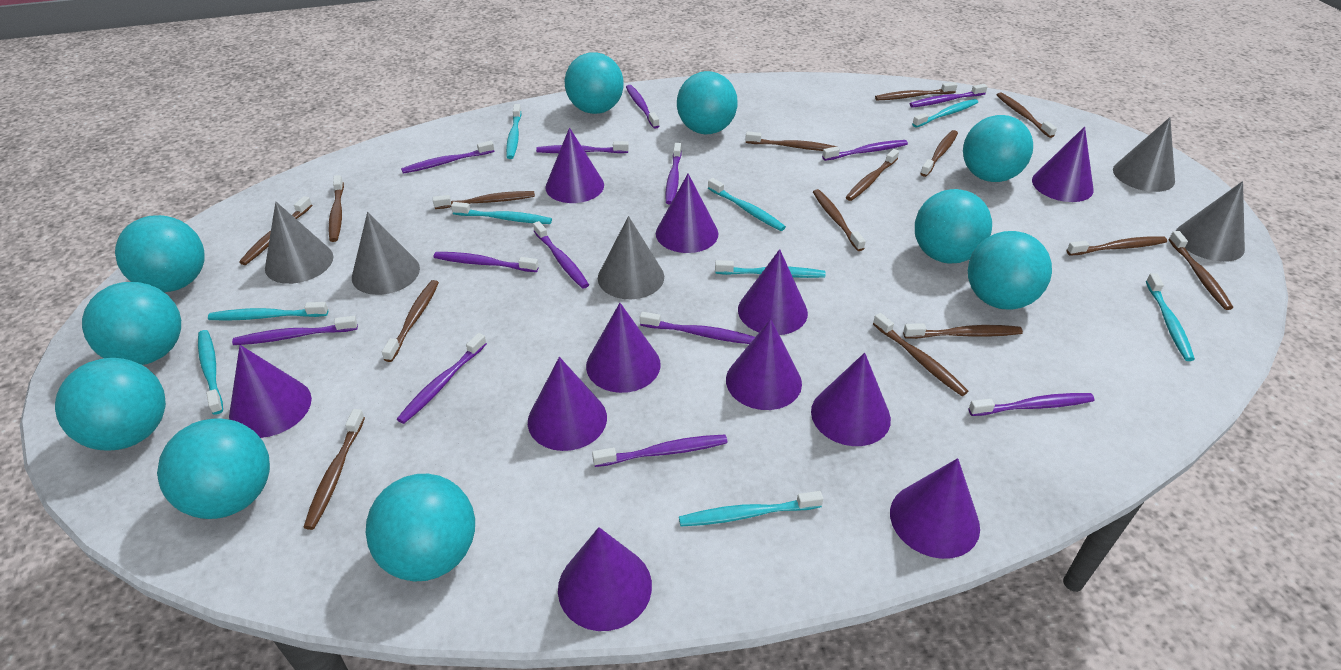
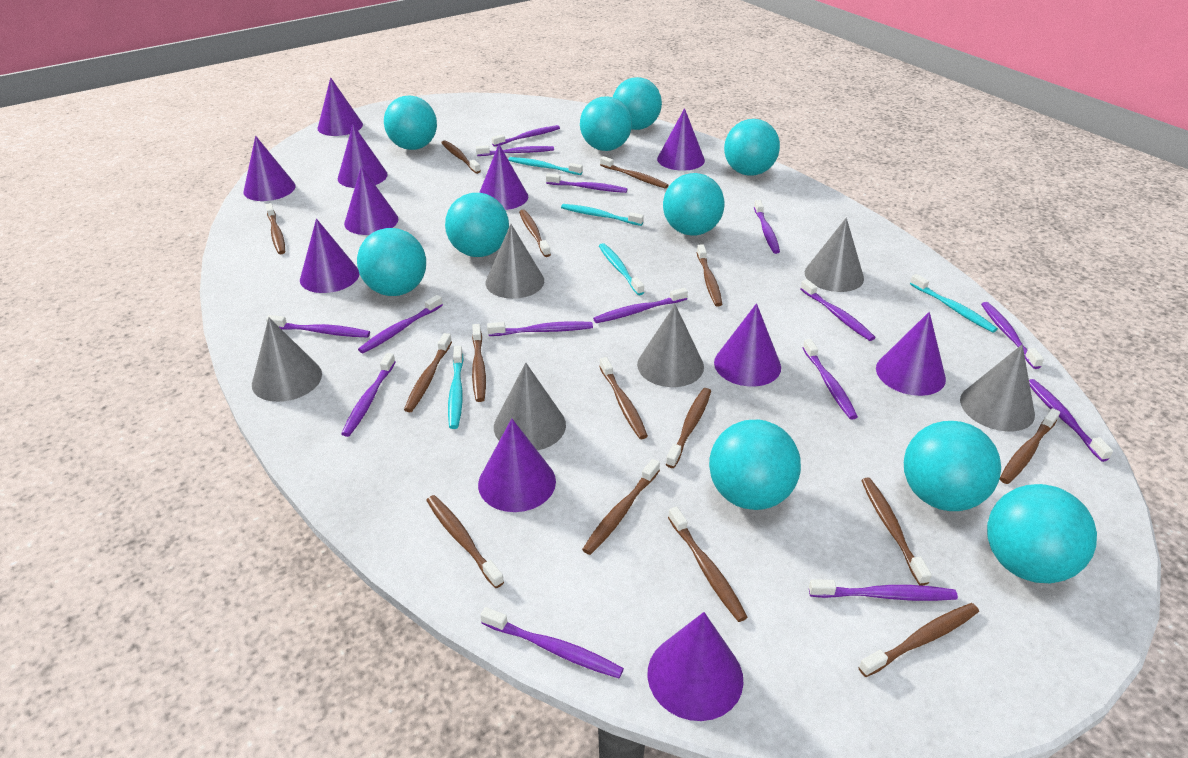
grey cone: 5 -> 6
purple toothbrush: 13 -> 15
turquoise toothbrush: 9 -> 5

